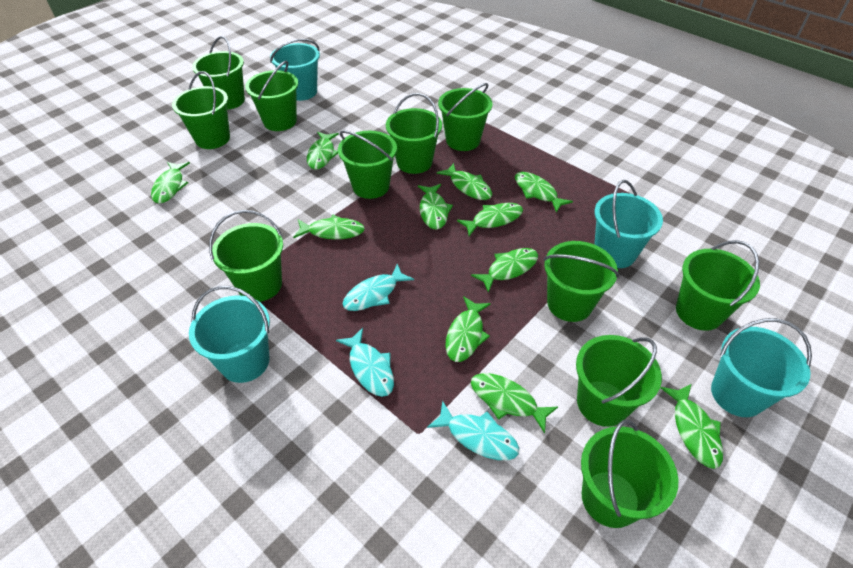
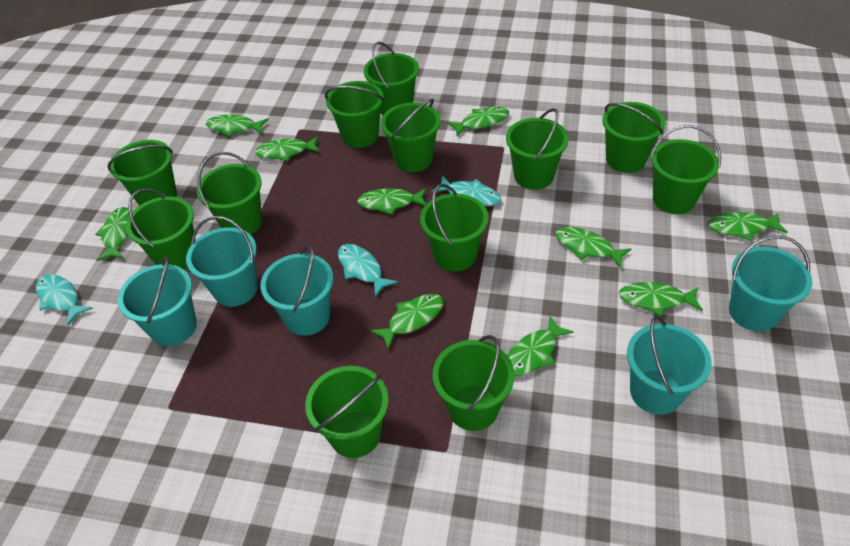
green bucket: 11 -> 12
green fish: 11 -> 10
turquoise bucket: 4 -> 5

